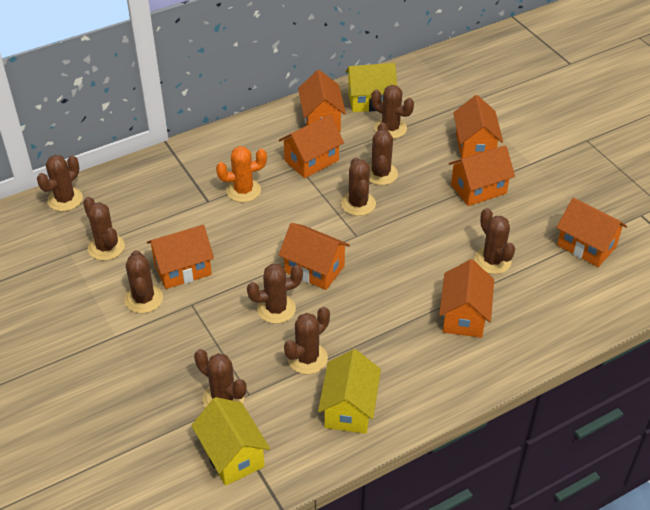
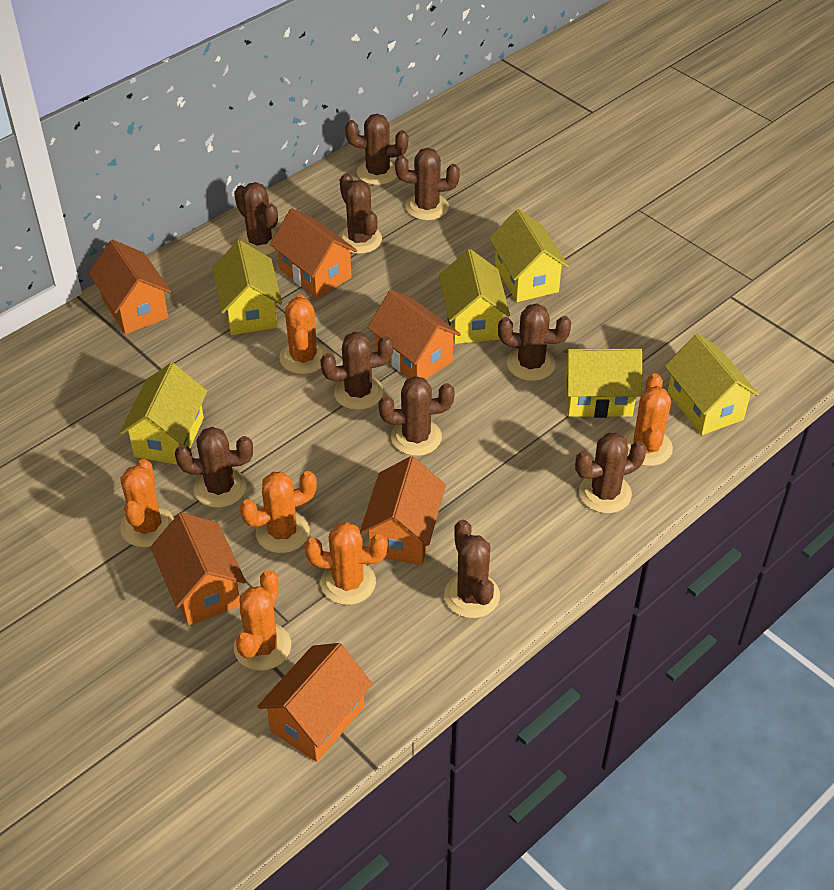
orange cactus: 1 -> 6
orange house: 8 -> 6
yellow house: 3 -> 6

